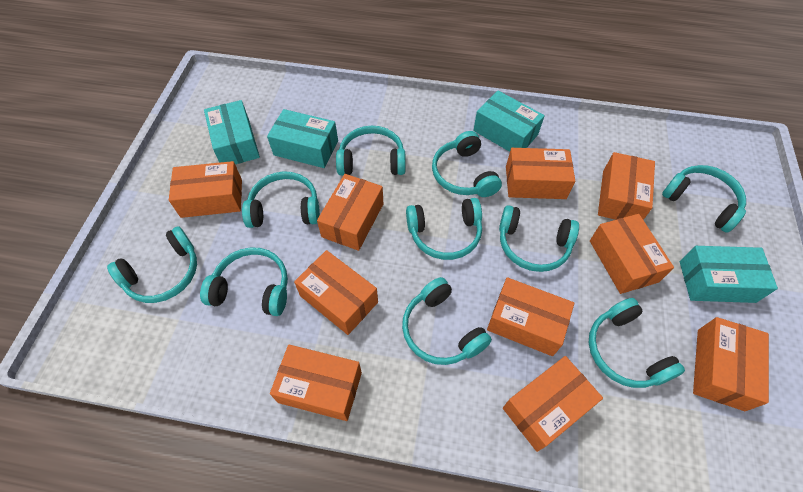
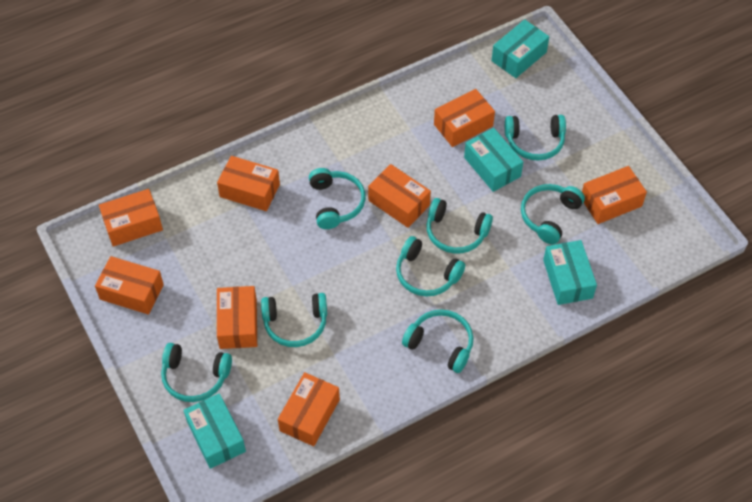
orange box: 10 -> 8
turquoise headphones: 10 -> 8

